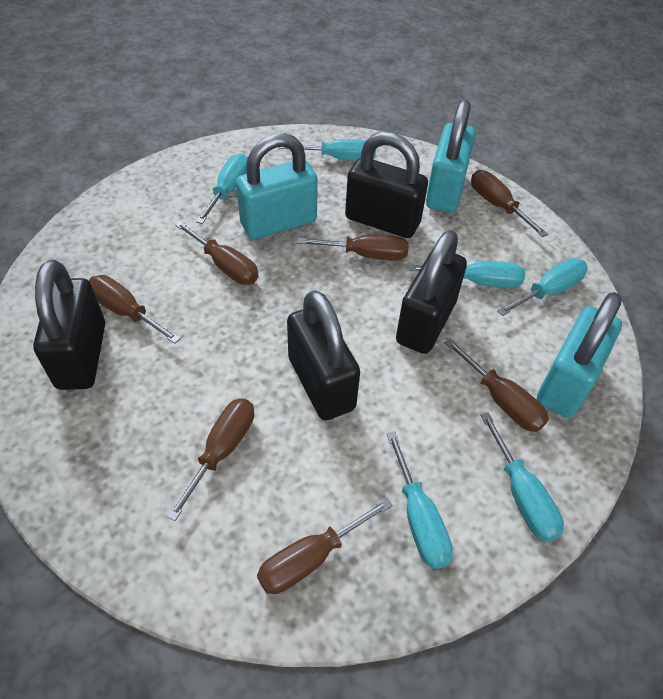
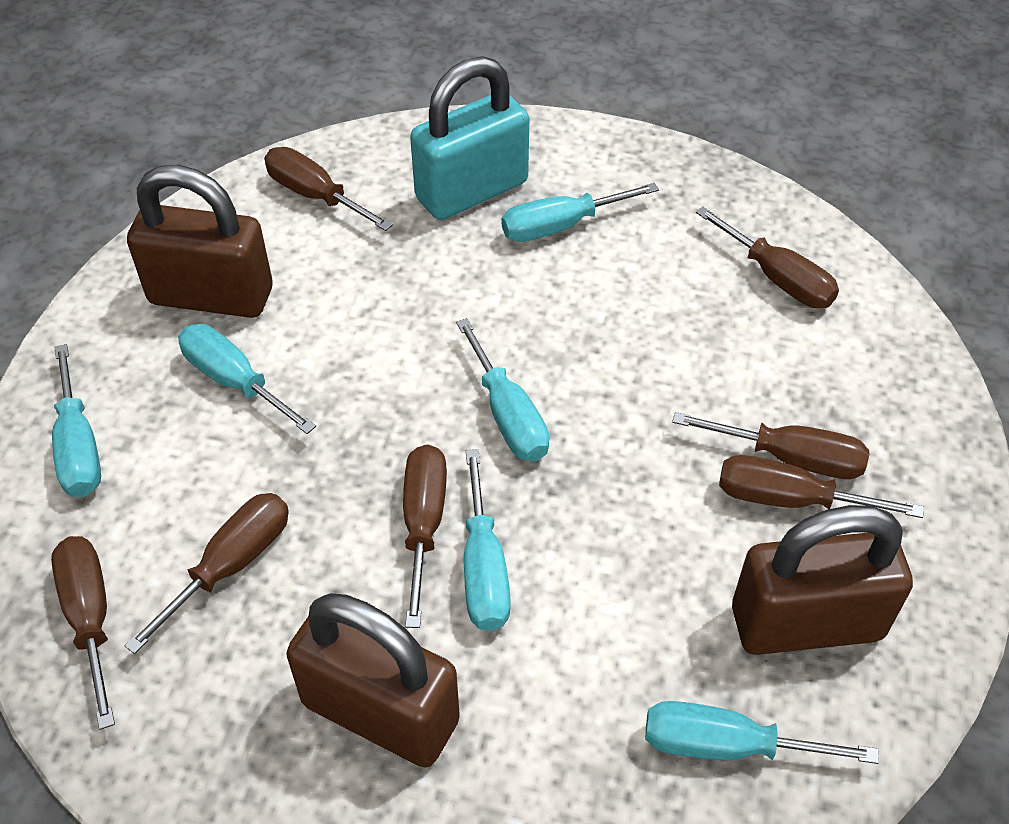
black padlock: 4 -> 0
brown padlock: 0 -> 3
turquoise padlock: 3 -> 1

